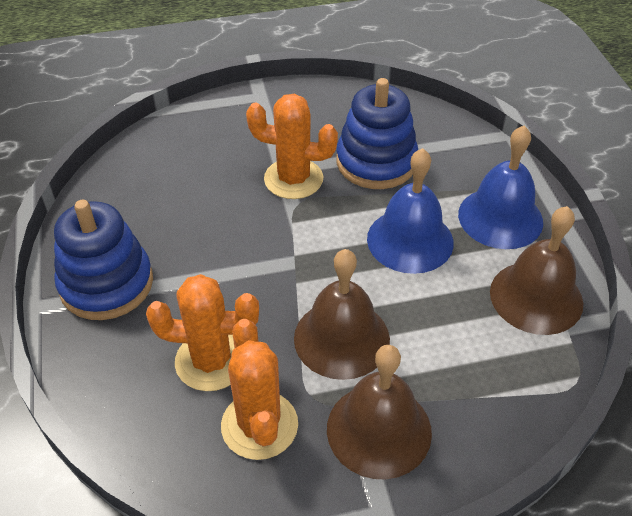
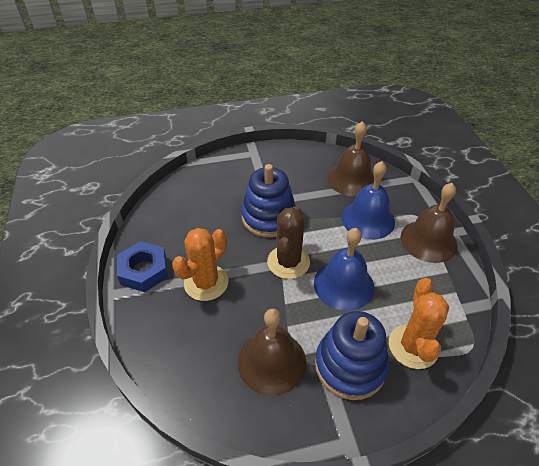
blue nut: 0 -> 1
brown cactus: 0 -> 1
orange cactus: 3 -> 2

